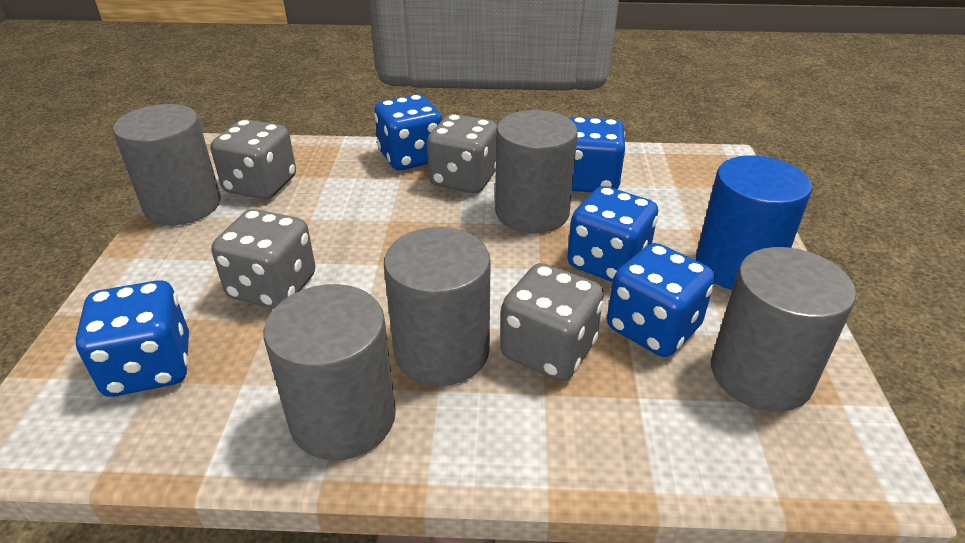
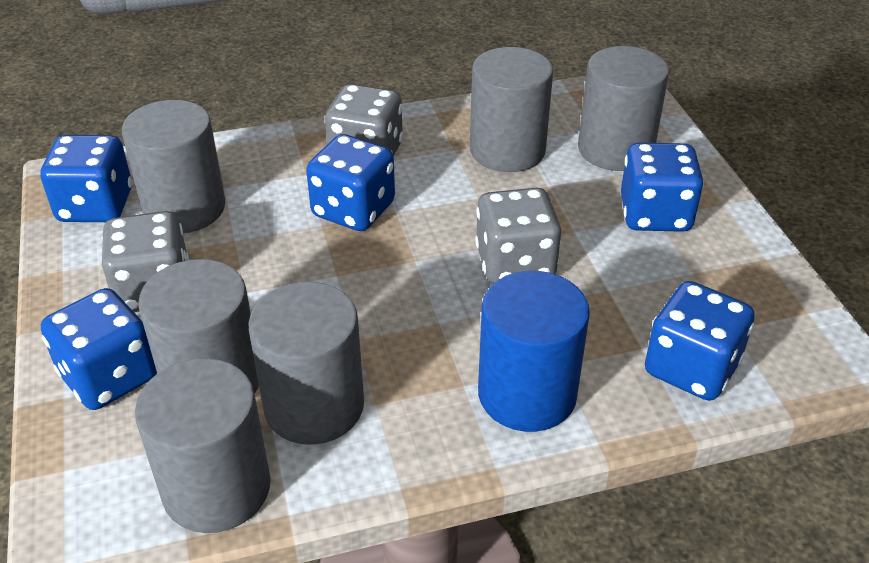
grey cylinder: 5 -> 6
grey dice: 4 -> 3

